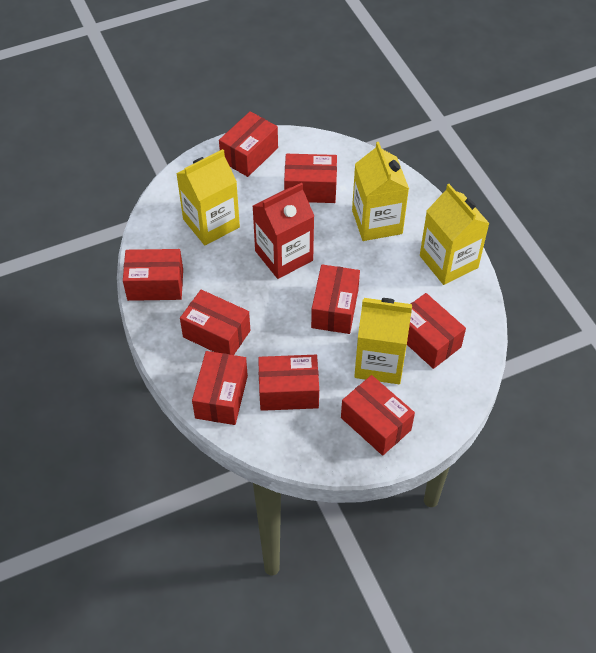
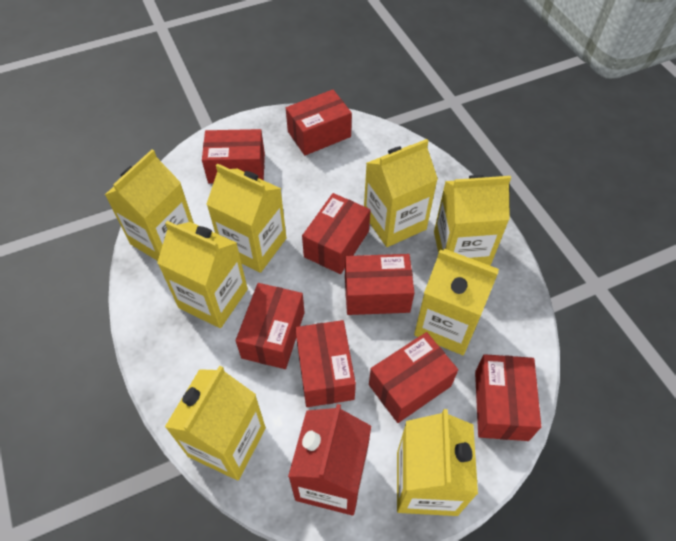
red box: 9 -> 8
yellow carton: 4 -> 8

